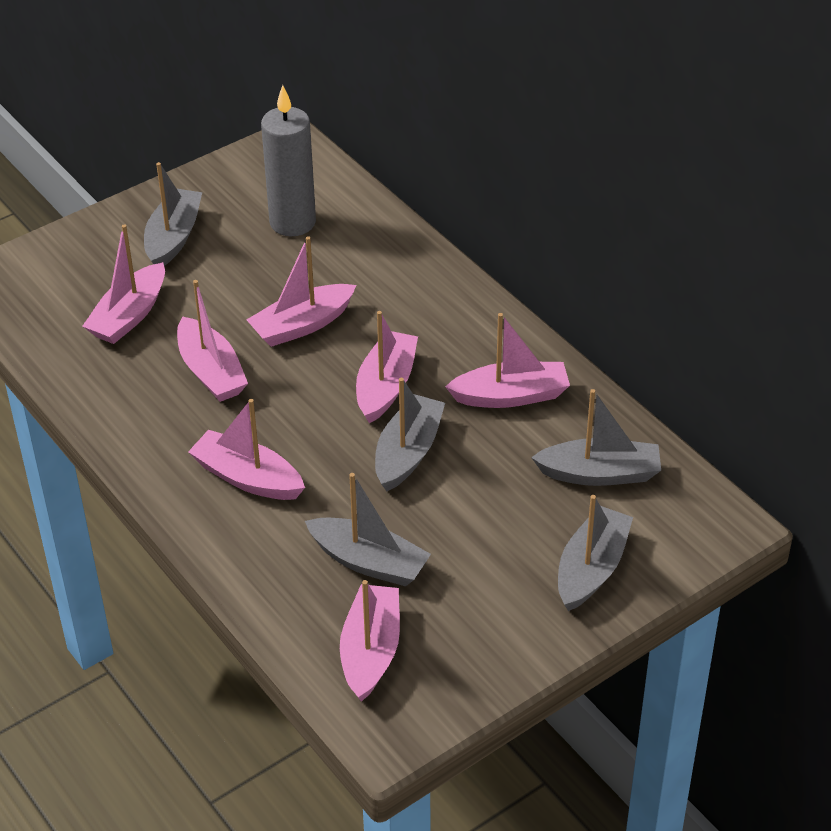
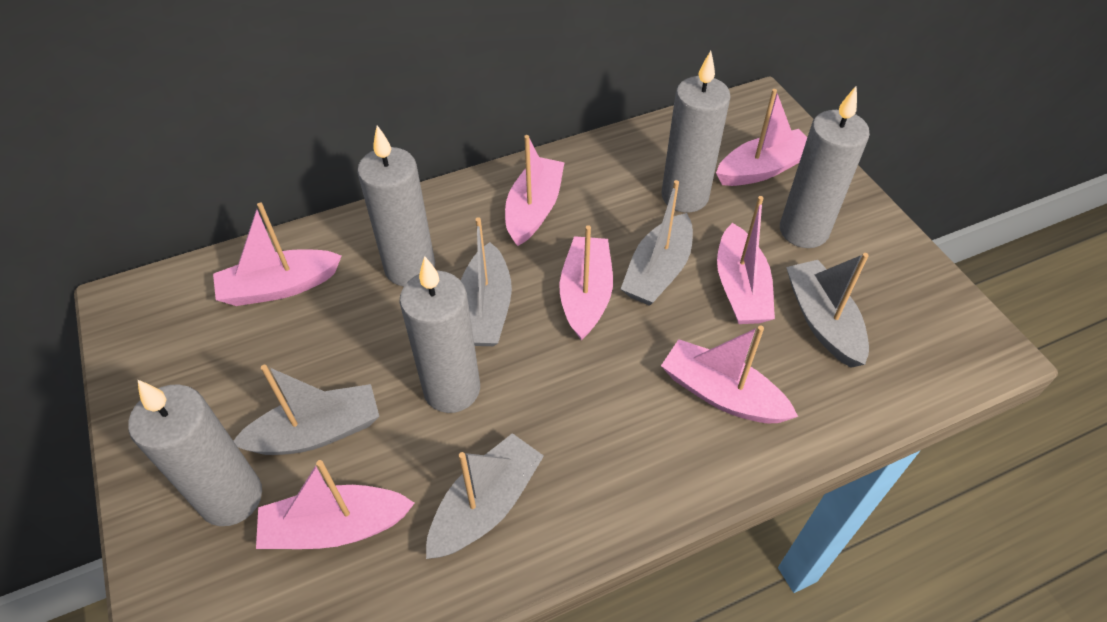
grey candle: 1 -> 5

